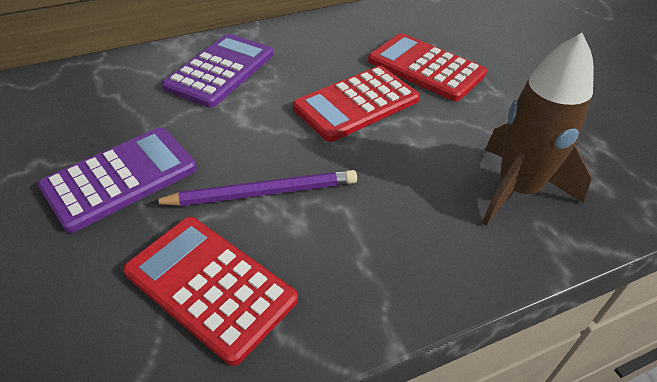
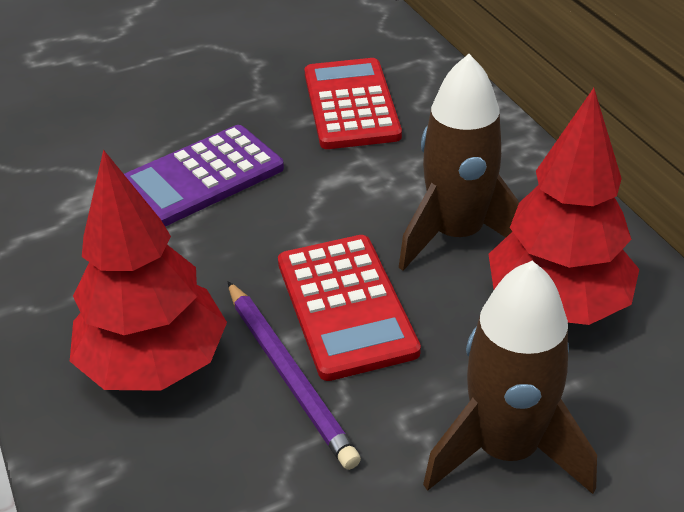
brown rocket: 1 -> 2
purple calculator: 2 -> 1
red calculator: 3 -> 2
red tree: 0 -> 2

